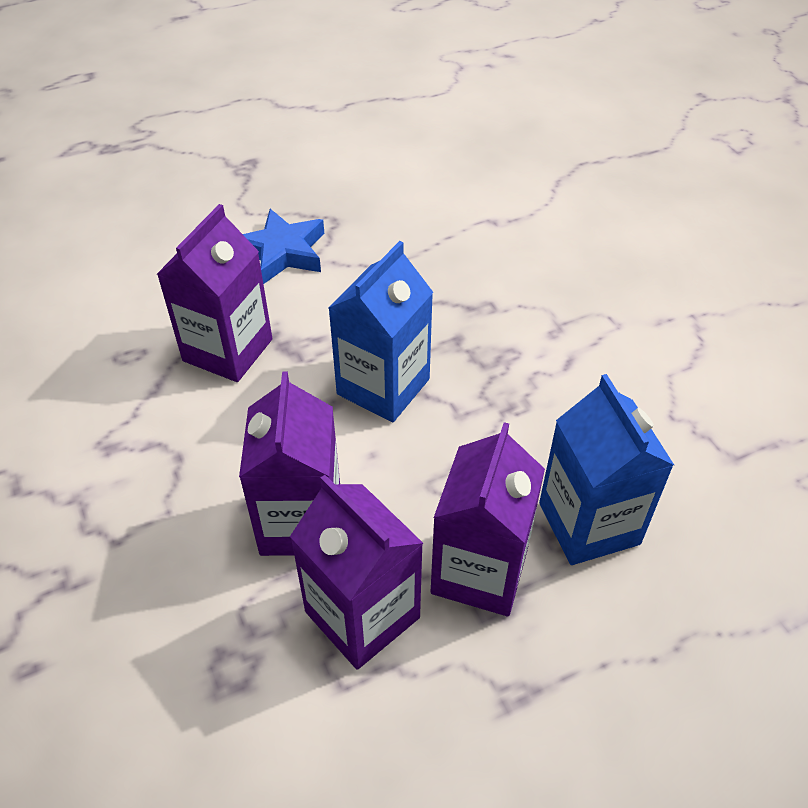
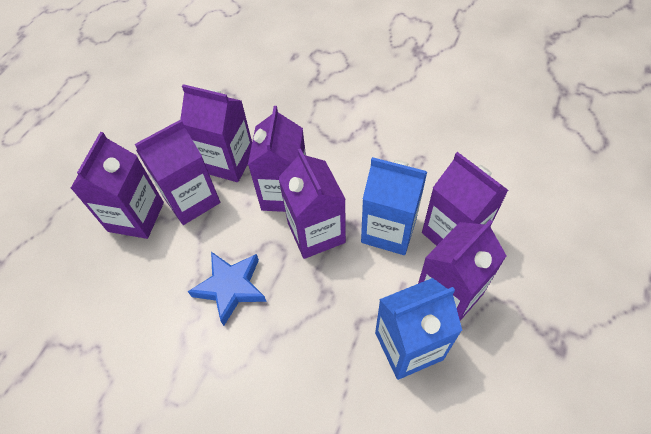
purple carton: 4 -> 7

